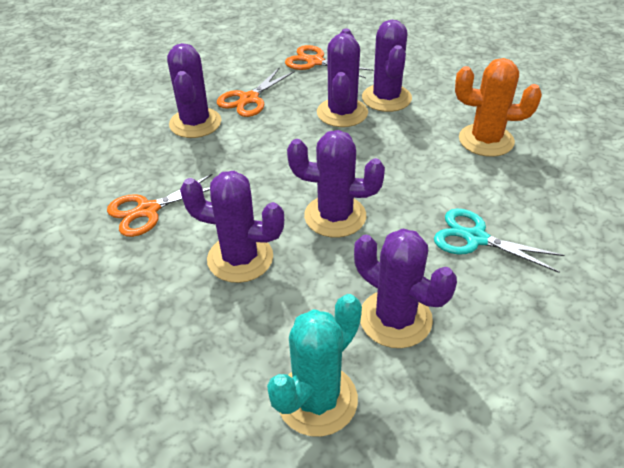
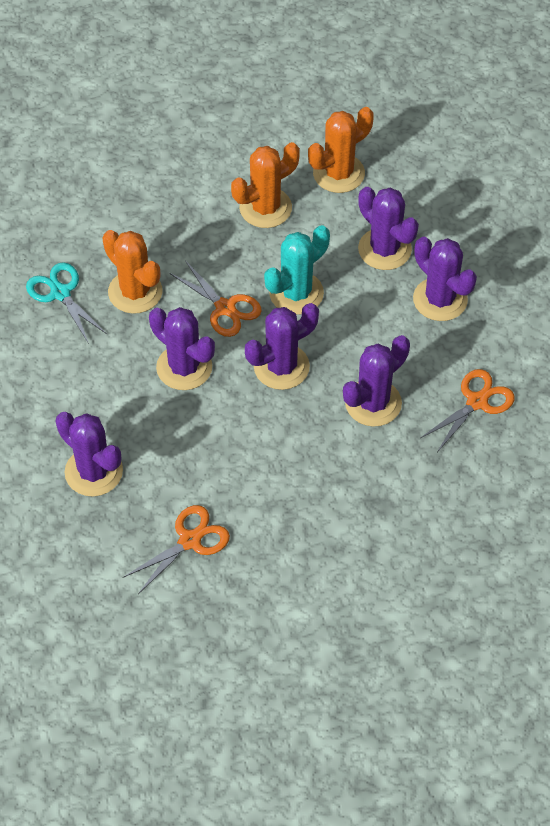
orange cactus: 1 -> 3

